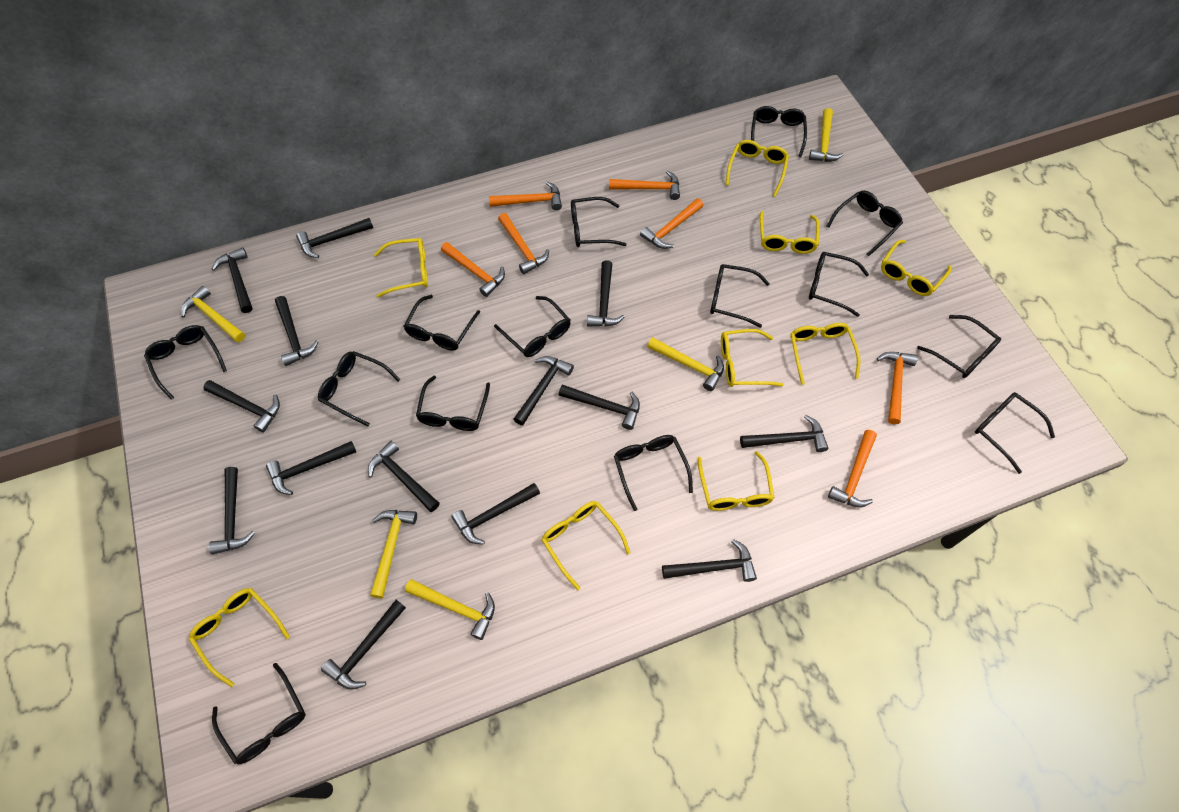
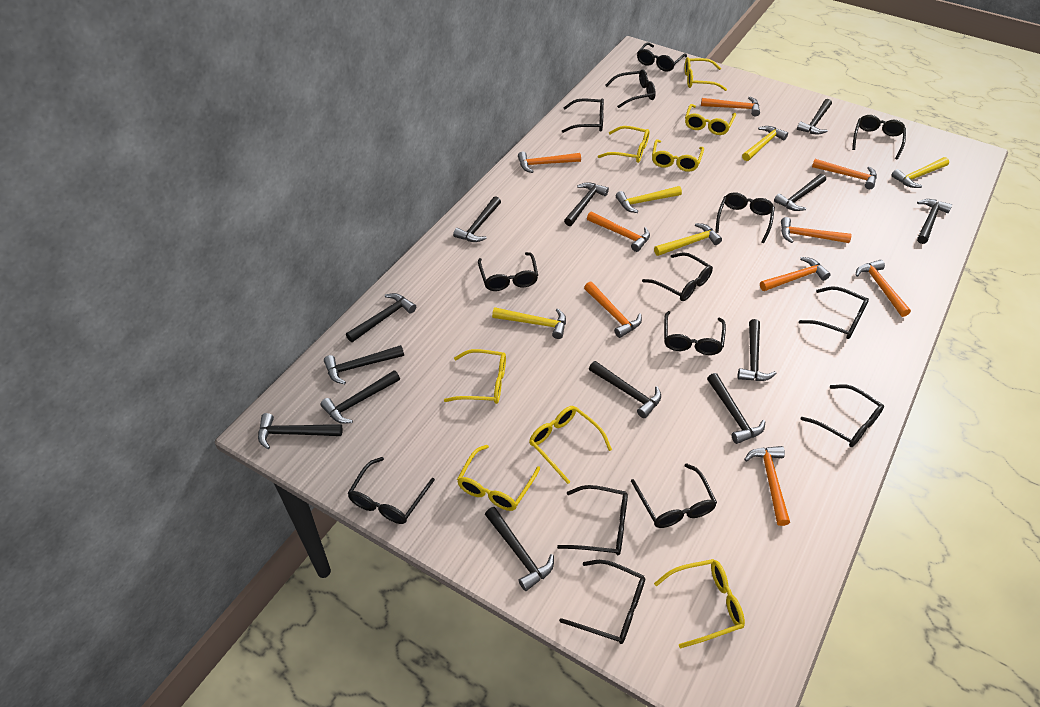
black hammer: 14 -> 13
orange hammer: 7 -> 9
yellow glasses: 9 -> 8

